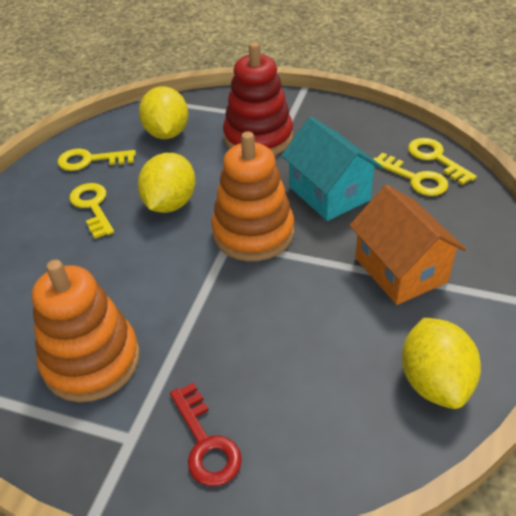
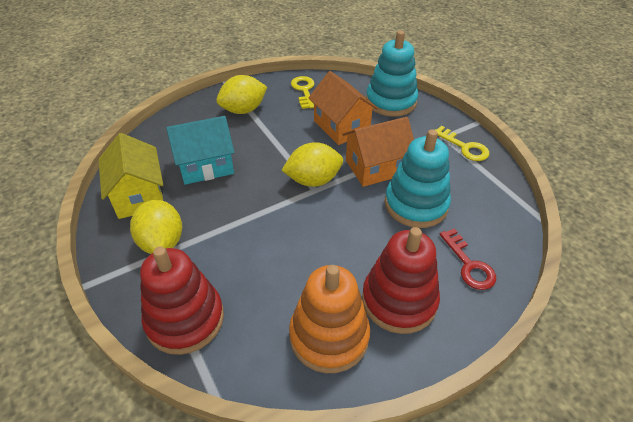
orange house: 1 -> 2
orange stacking toy: 2 -> 1
red stacking toy: 1 -> 2
turquoise stacking toy: 0 -> 2
yellow house: 0 -> 1
yellow key: 4 -> 2

